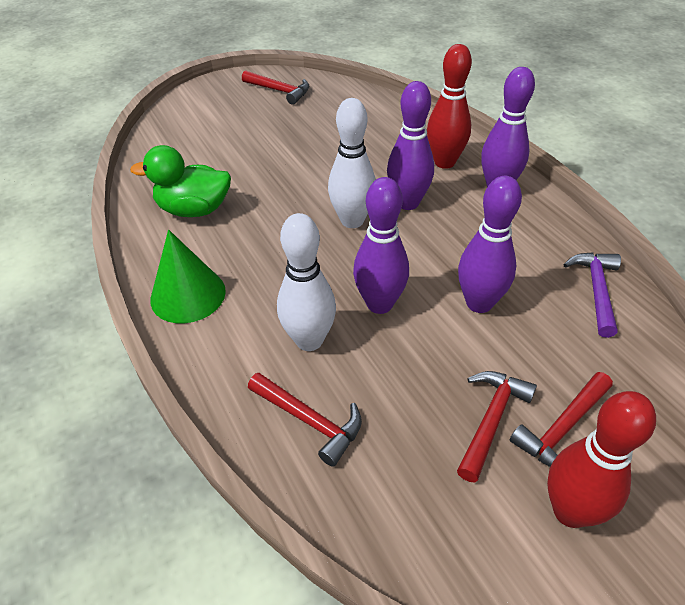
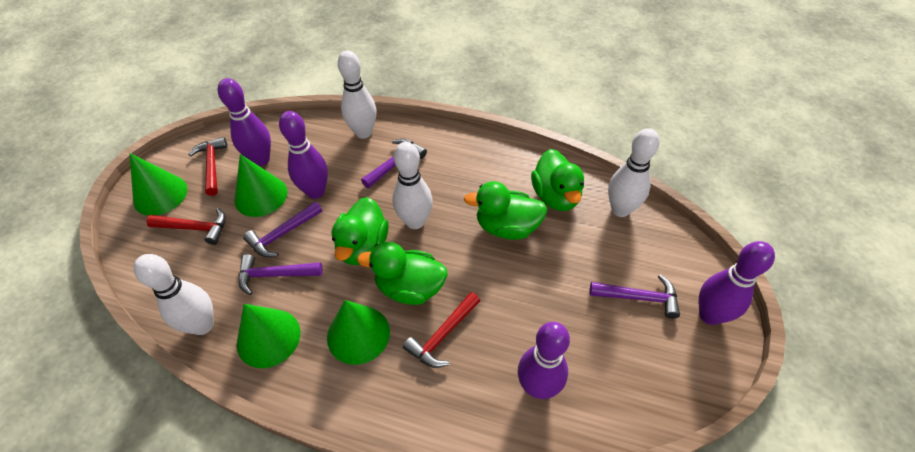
green cone: 1 -> 4
green duck: 1 -> 4
purple hammer: 1 -> 4
red bowling pin: 2 -> 0
red hammer: 4 -> 3
white bowling pin: 2 -> 4

